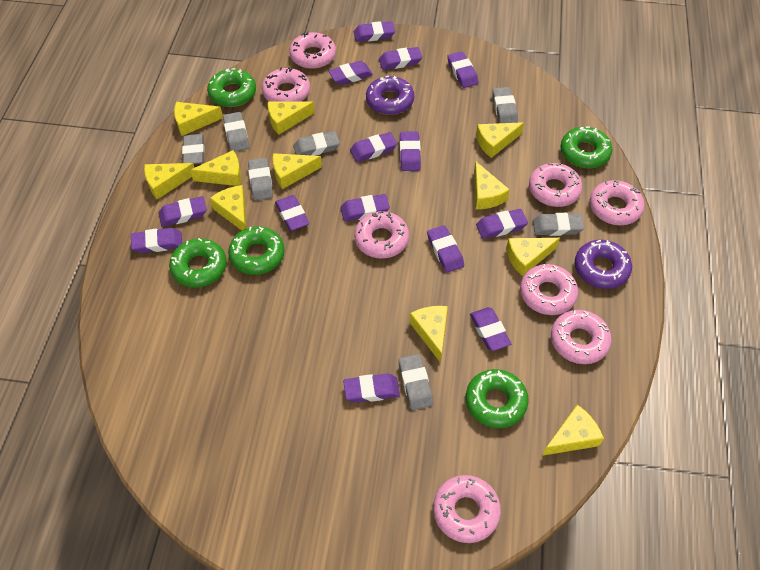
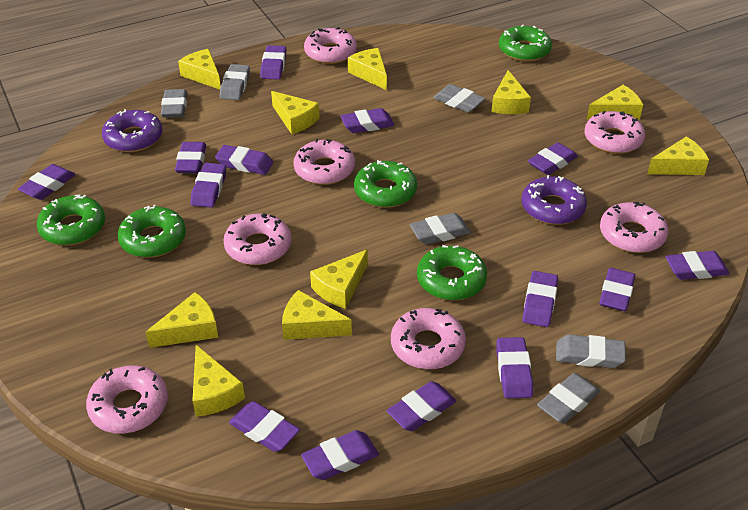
grey eraser: 7 -> 6
pink donut: 8 -> 7
yellow cheese: 11 -> 10

